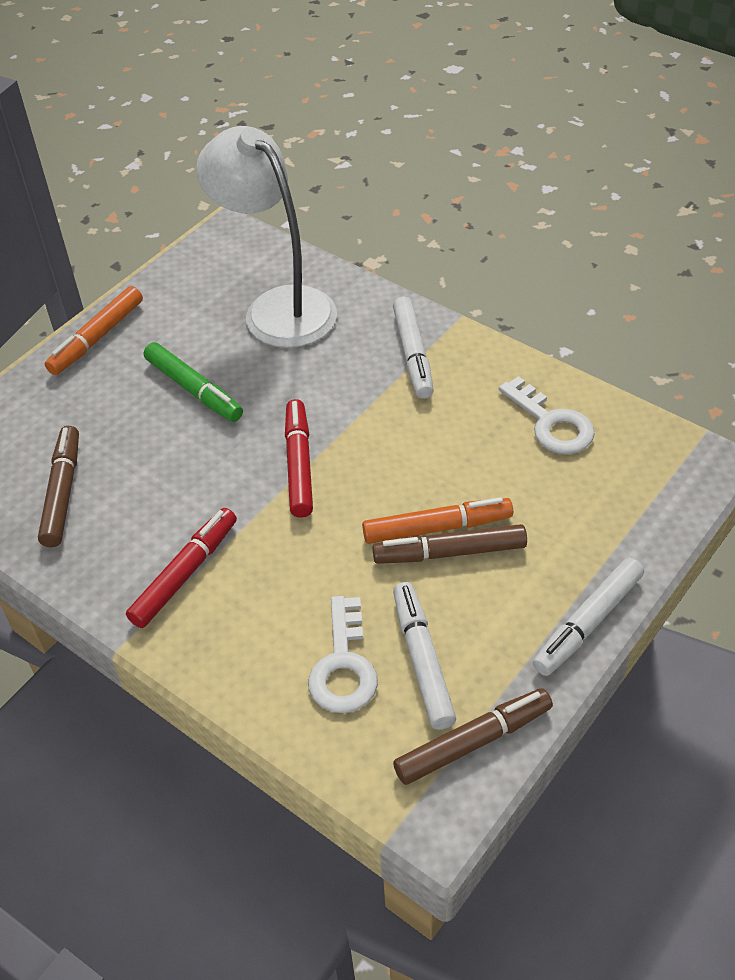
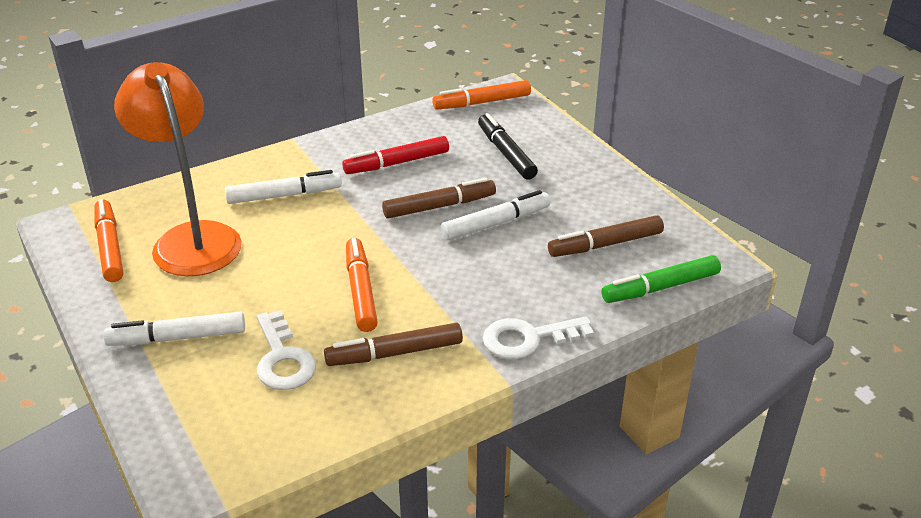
black marker: 0 -> 1
orange lamp: 0 -> 1
orange marker: 2 -> 3
red marker: 2 -> 1
white lamp: 1 -> 0

